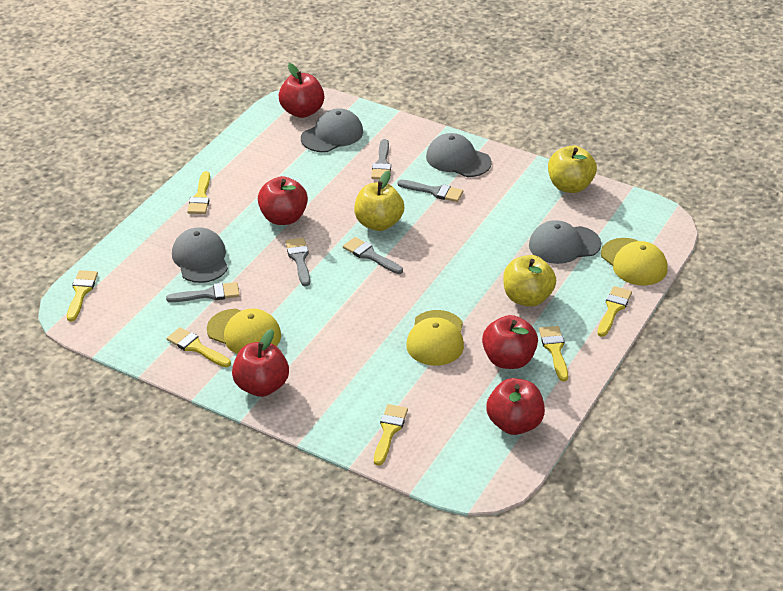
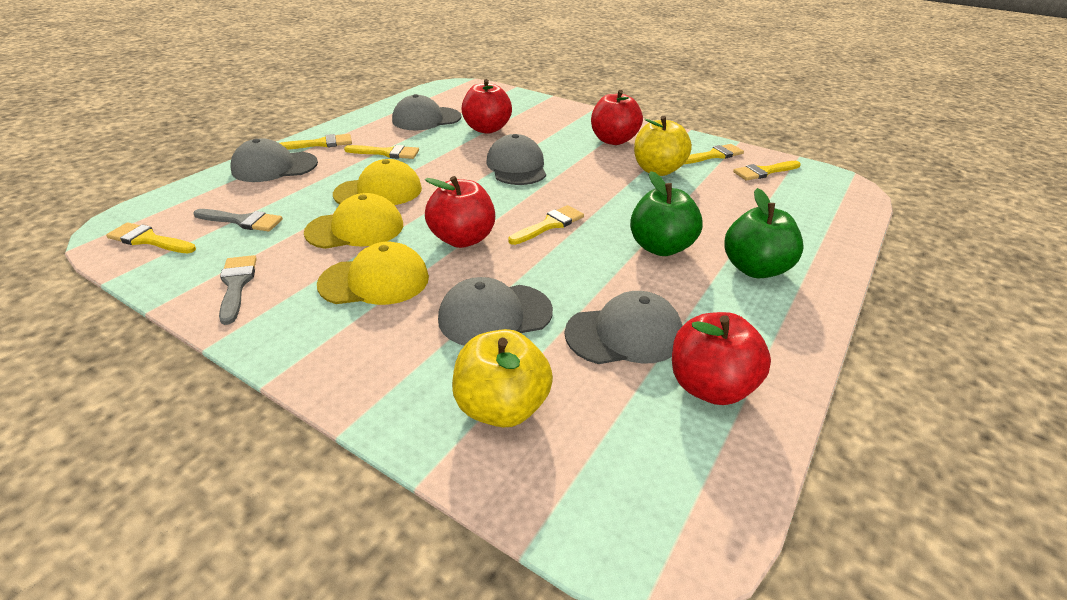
green apple: 0 -> 2
grey brush: 5 -> 2
grey cap: 4 -> 5
red apple: 5 -> 4
yellow apple: 3 -> 2

